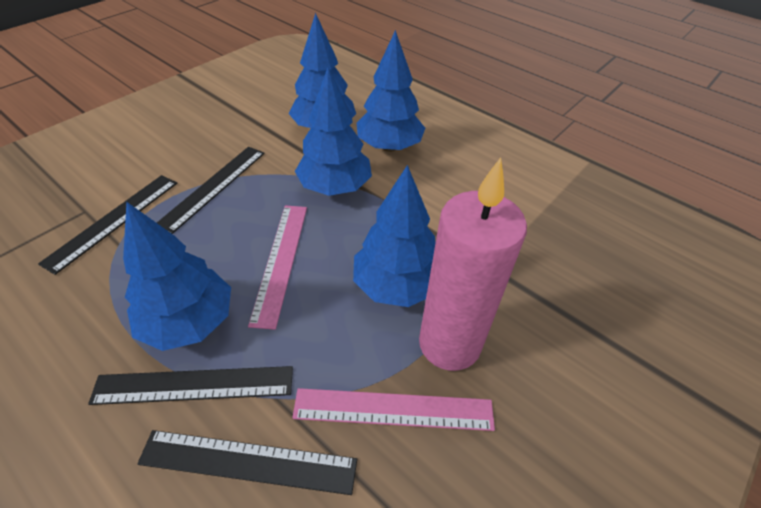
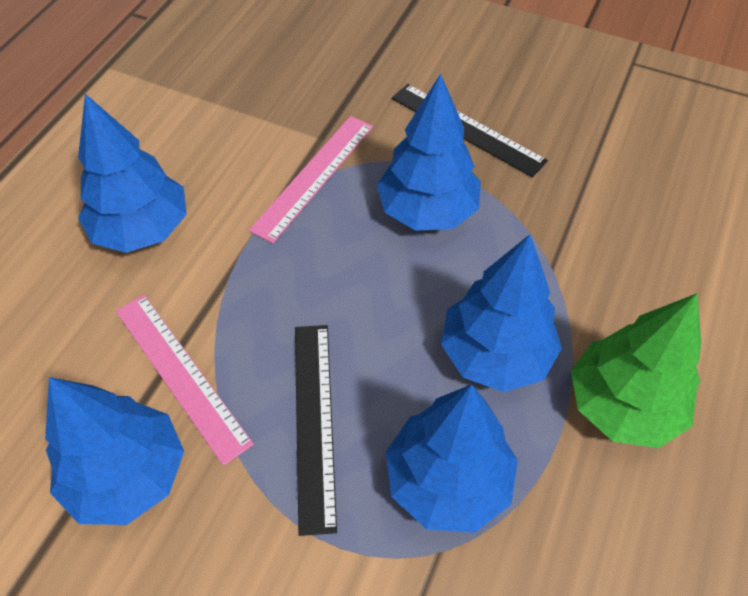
black ruler: 4 -> 2
green tree: 0 -> 1
pink candle: 1 -> 0

